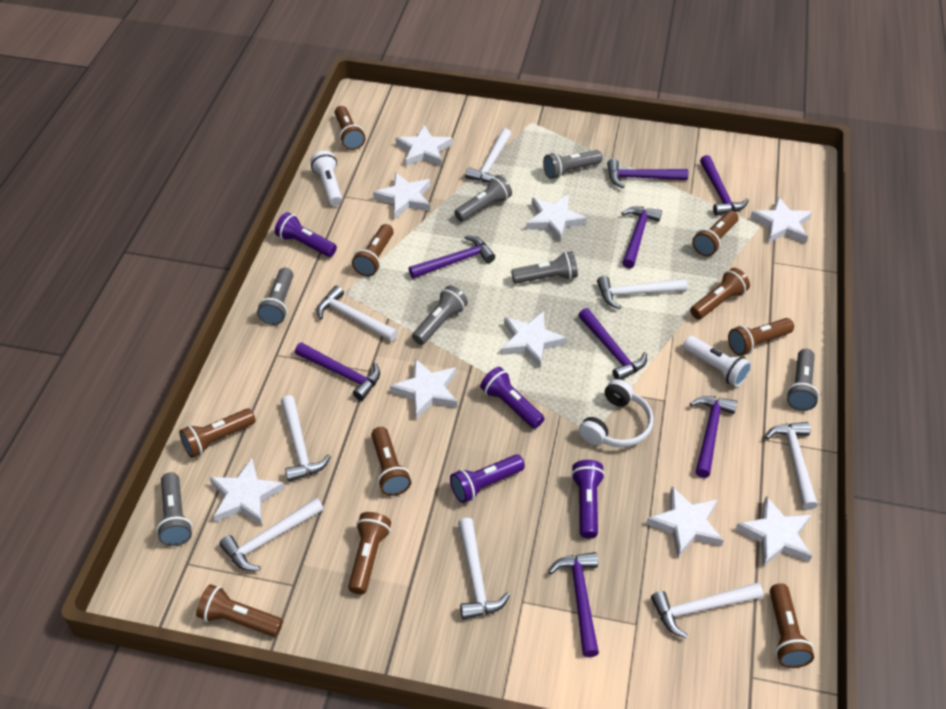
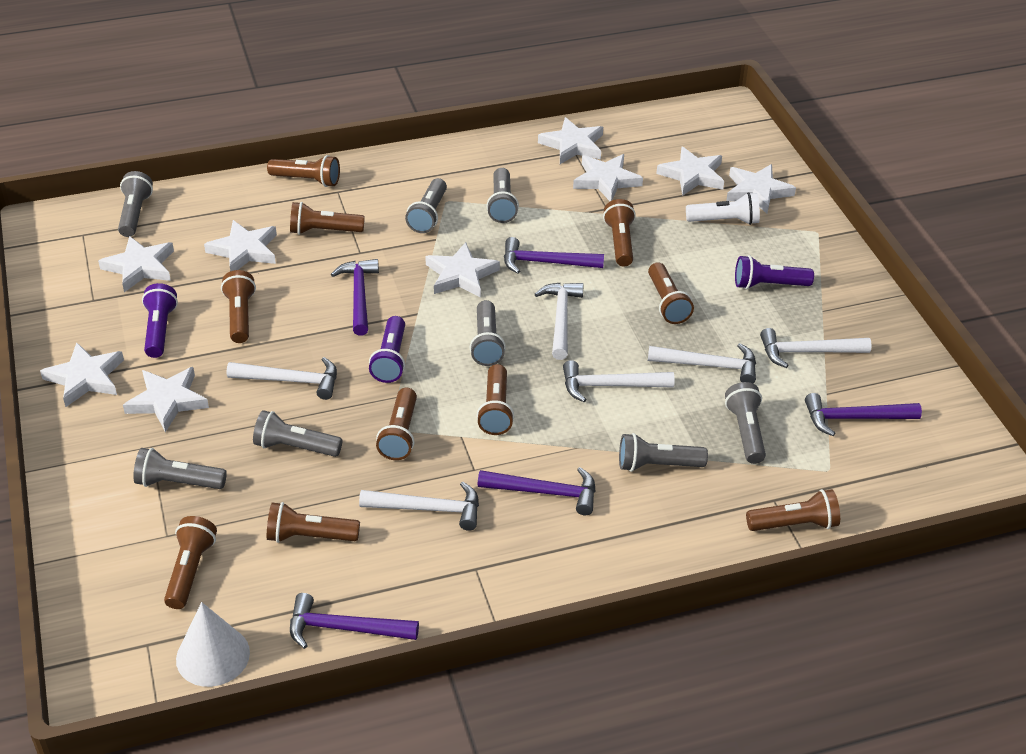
grey flashlight: 7 -> 8
purple flashlight: 4 -> 3
purple hammer: 8 -> 5
white cone: 0 -> 1
white flashlight: 2 -> 1
white hammer: 8 -> 6
white headphones: 1 -> 0

